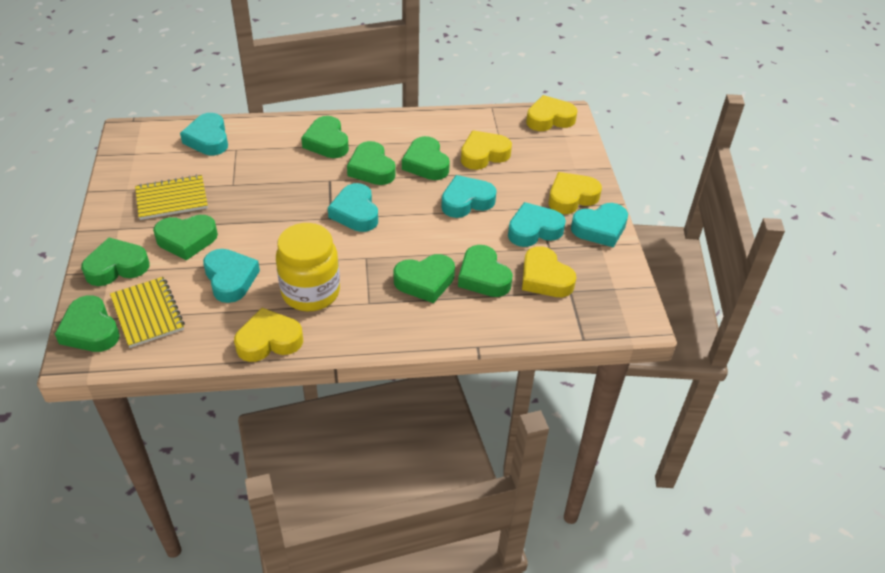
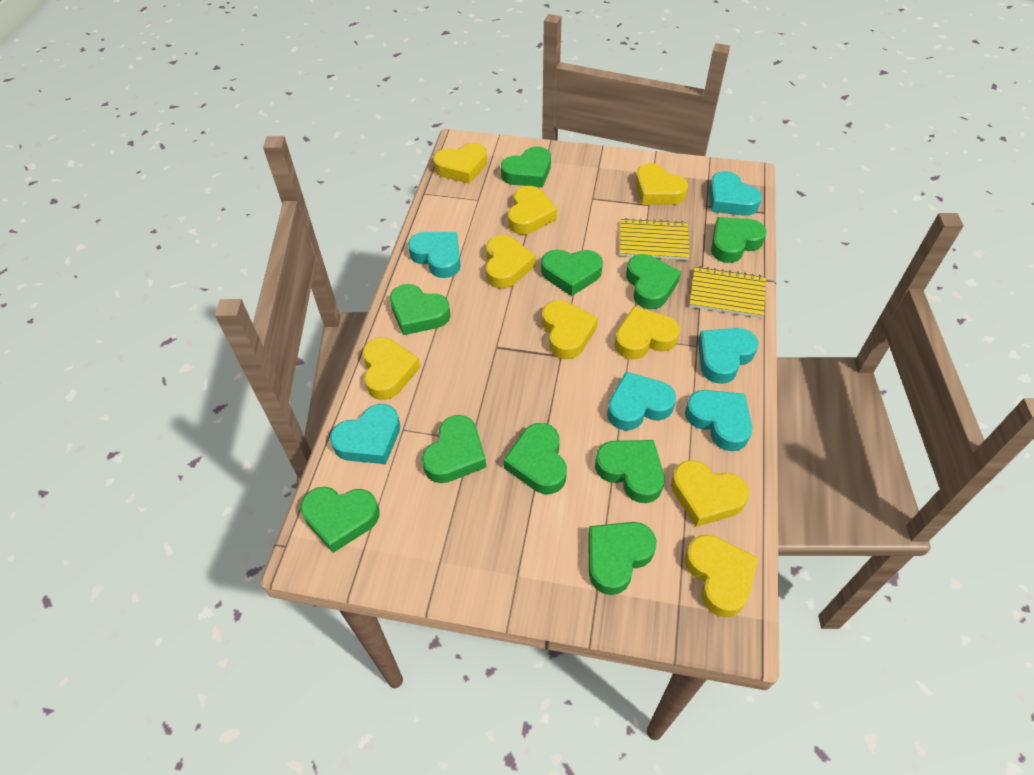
green heart: 8 -> 10
yellow heart: 5 -> 9
yellow jar: 1 -> 0

